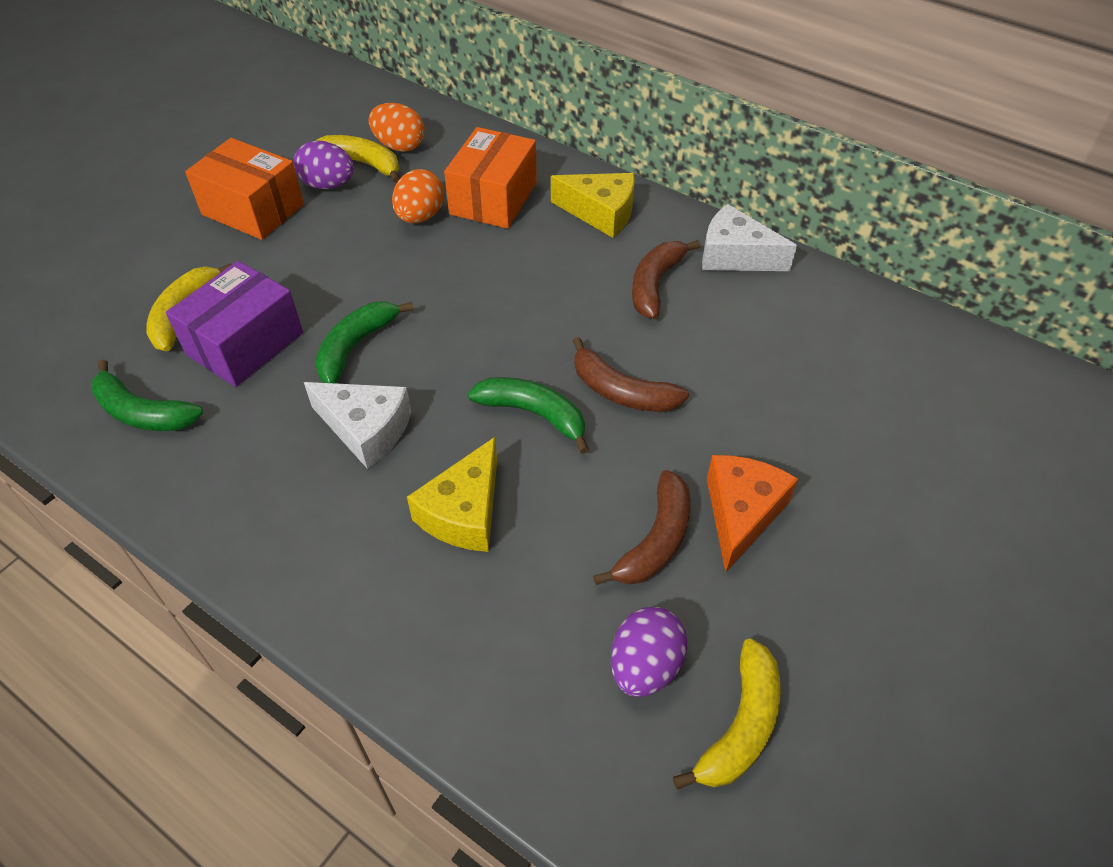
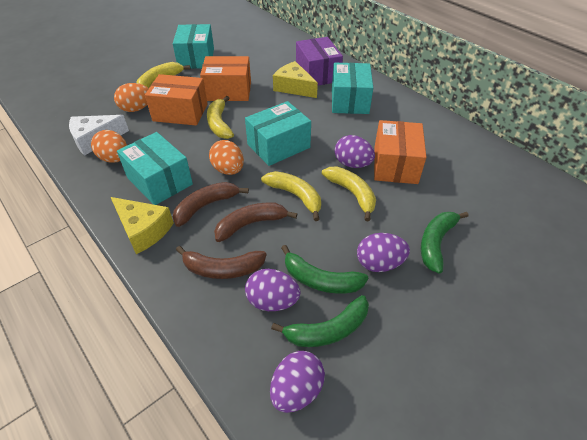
orange box: 2 -> 3
orange cheese: 1 -> 0
orange egg: 2 -> 3
purple egg: 2 -> 4
turquoise box: 0 -> 4
white cheese: 2 -> 1
yellow banana: 3 -> 4

